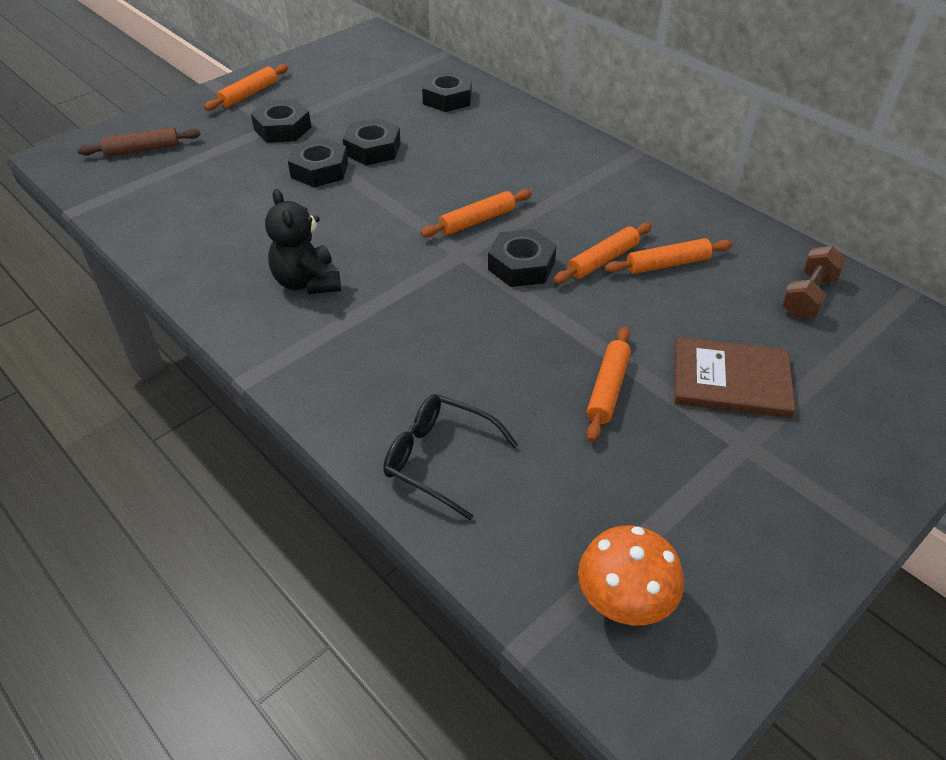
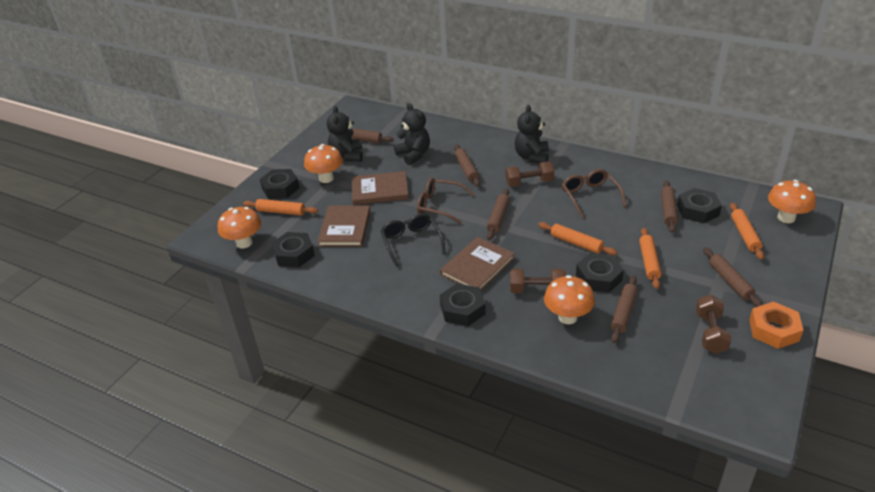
black teddy bear: 1 -> 3
brown book: 1 -> 3
brown dumbbell: 1 -> 3
brown glasses: 0 -> 2
brown rolling pin: 1 -> 6
orange mushroom: 1 -> 4
orange nut: 0 -> 1
orange rolling pin: 5 -> 4

